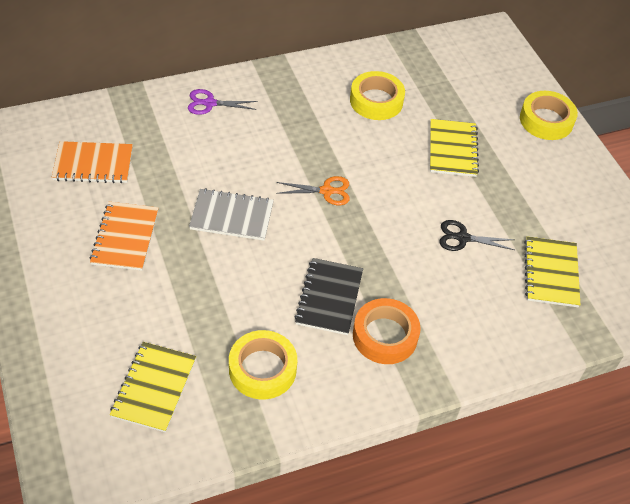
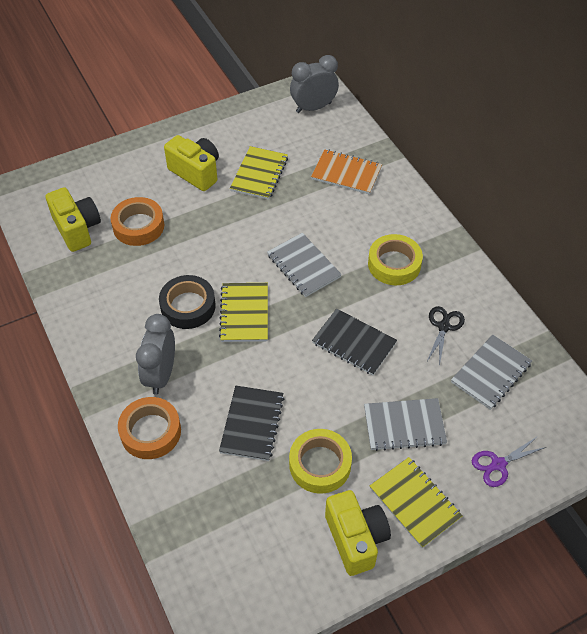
black notebook: 1 -> 2
black tape: 0 -> 1
grey clock: 0 -> 2
grey notebook: 1 -> 3
orange notebook: 2 -> 1
orange scissors: 1 -> 0
orange tape: 1 -> 2
yellow camera: 0 -> 3
yellow tape: 3 -> 2

